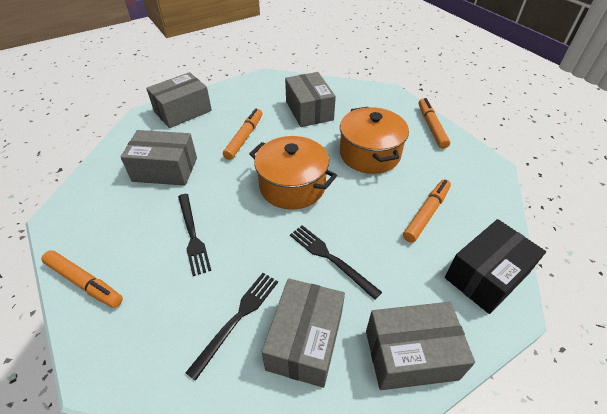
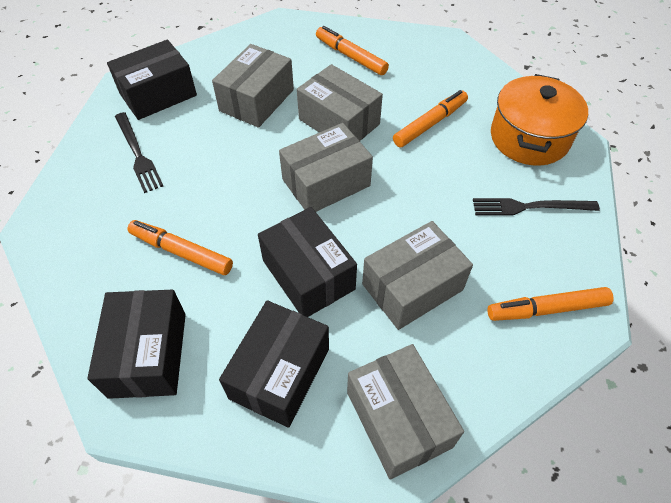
black box: 1 -> 4
black fork: 3 -> 2
orange pot: 2 -> 1

